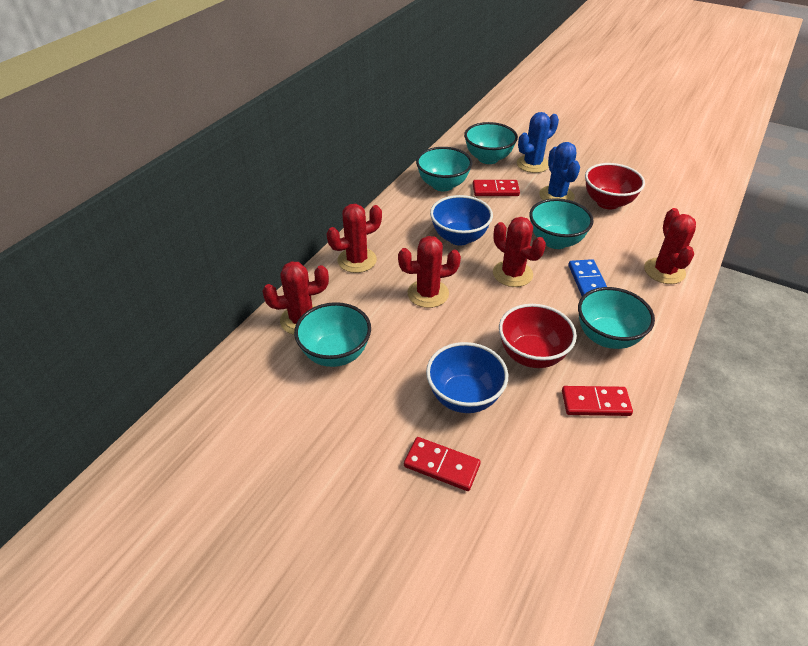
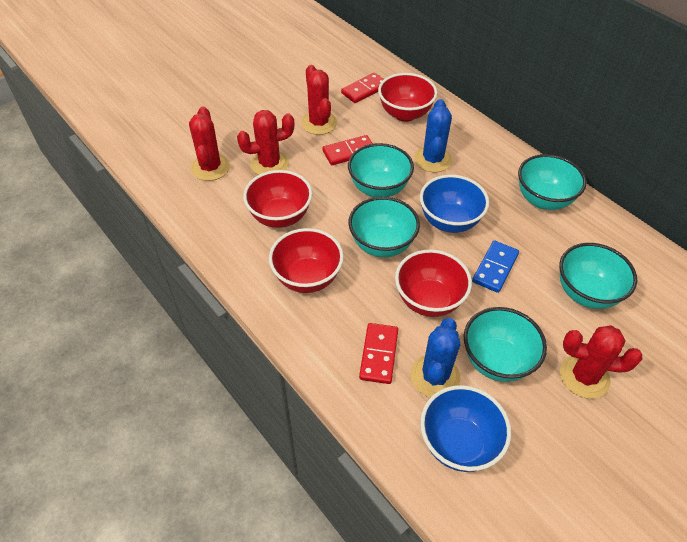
red bowl: 2 -> 4
red cactus: 5 -> 4

